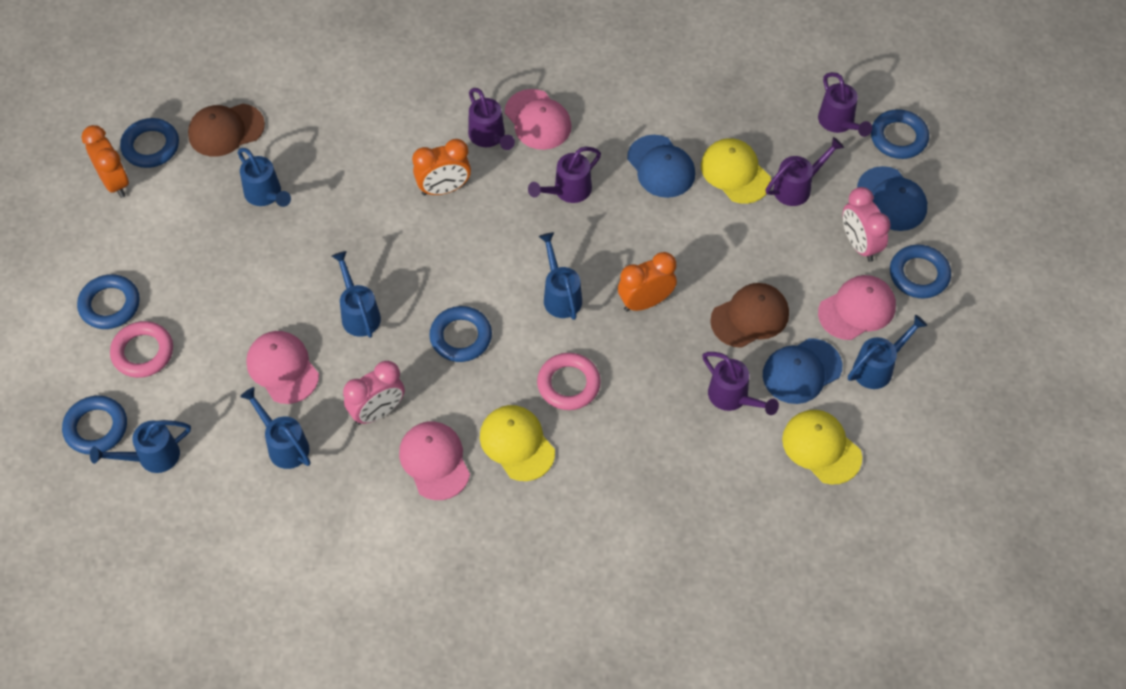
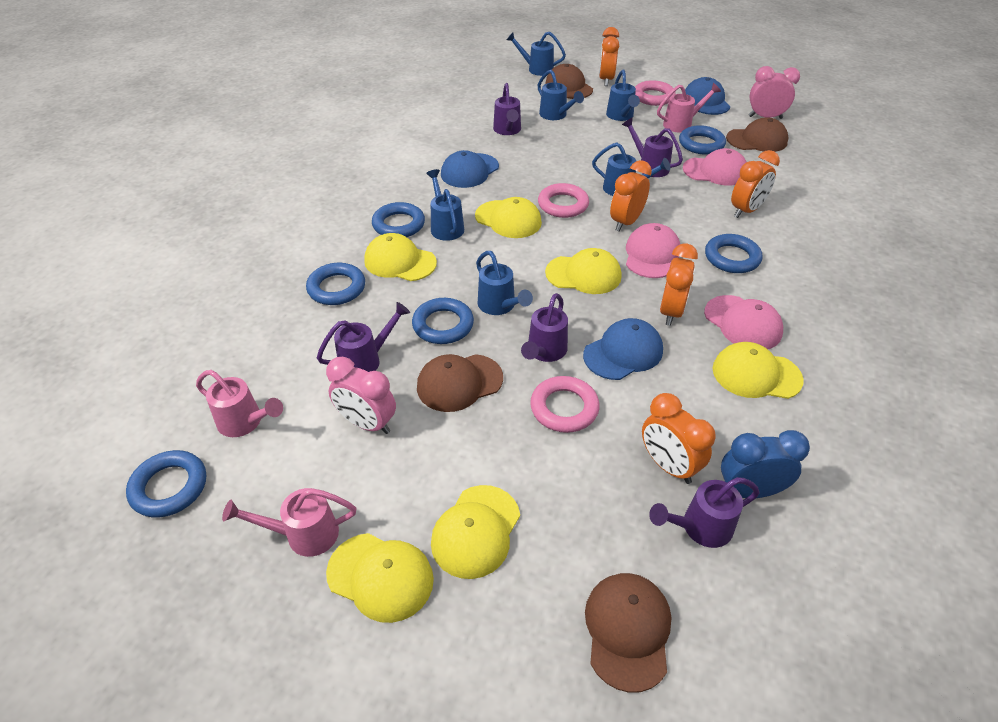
blue clock: 0 -> 1
brown cap: 2 -> 4
orange clock: 3 -> 5
pink cap: 4 -> 3
pink ring: 2 -> 3
pink watering can: 0 -> 3
yellow cap: 3 -> 6

